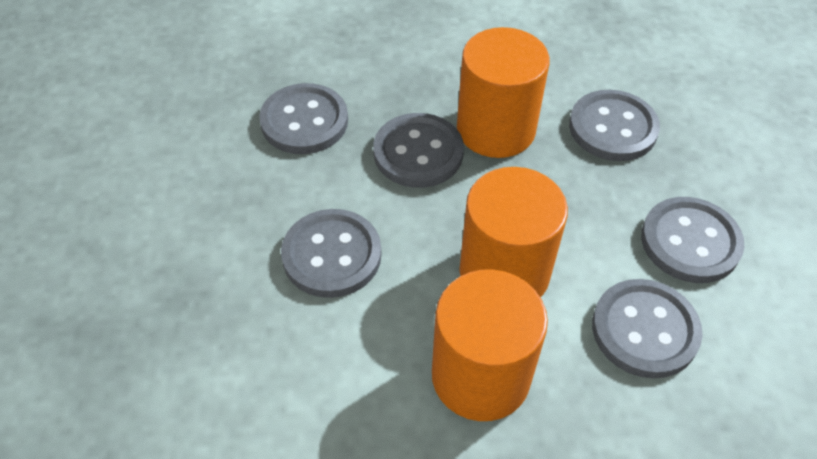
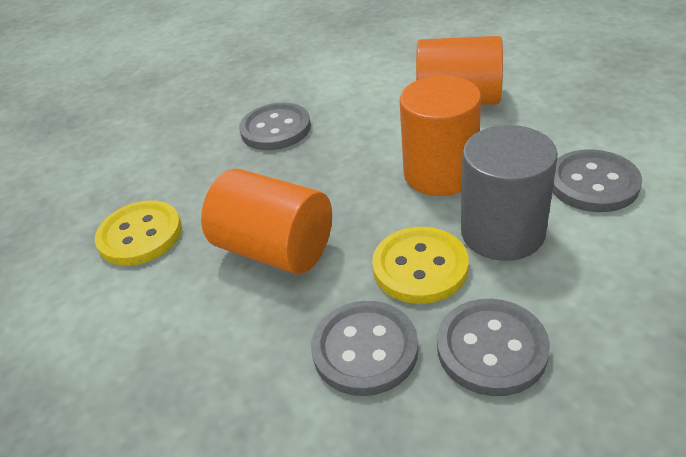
grey button: 6 -> 4
grey cylinder: 0 -> 1
yellow button: 0 -> 2

